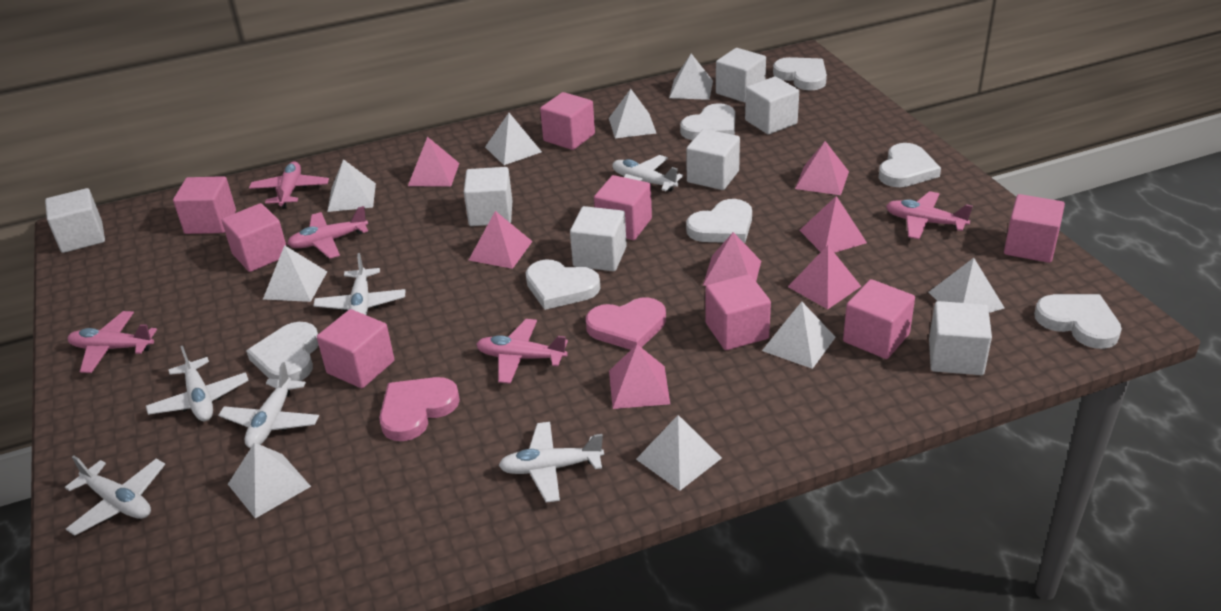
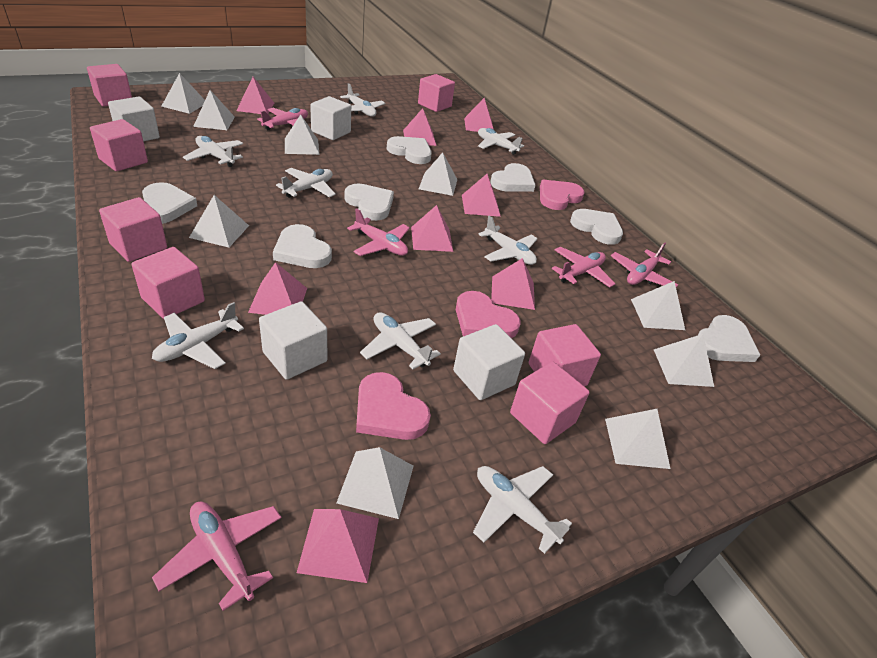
pink cube: 8 -> 7
pink heart: 2 -> 3
pink pyramid: 7 -> 8
white cube: 7 -> 4
white plane: 6 -> 8

